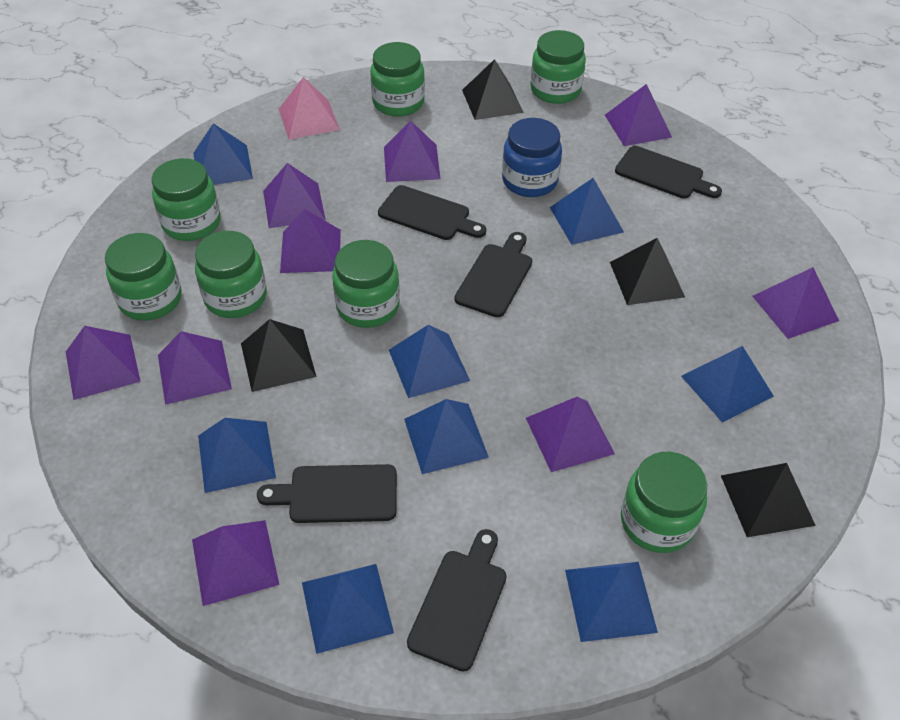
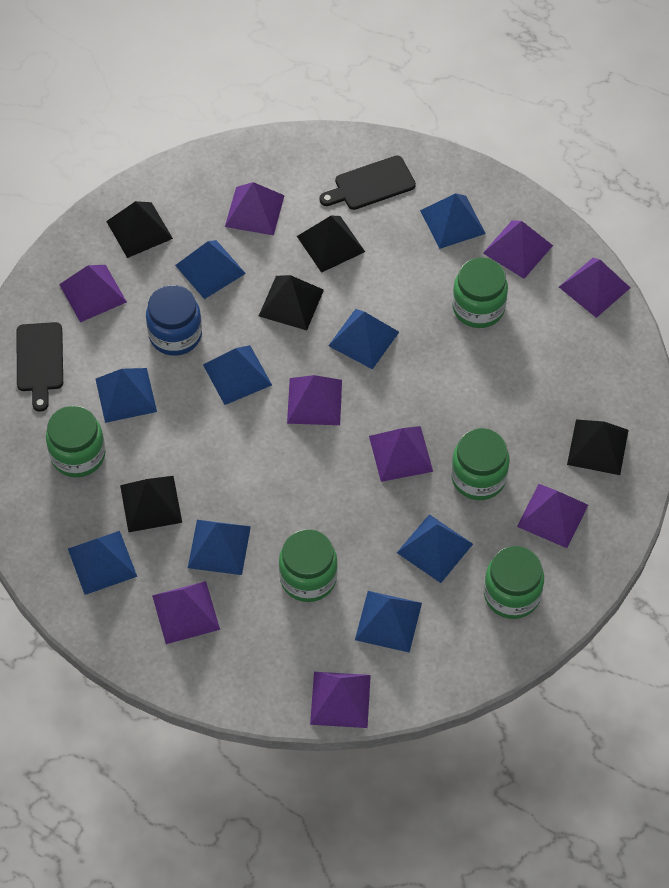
black cutting board: 5 -> 2
black pyramid: 4 -> 5
blue pyramid: 8 -> 9
green jar: 7 -> 5
pink pyramid: 1 -> 0

